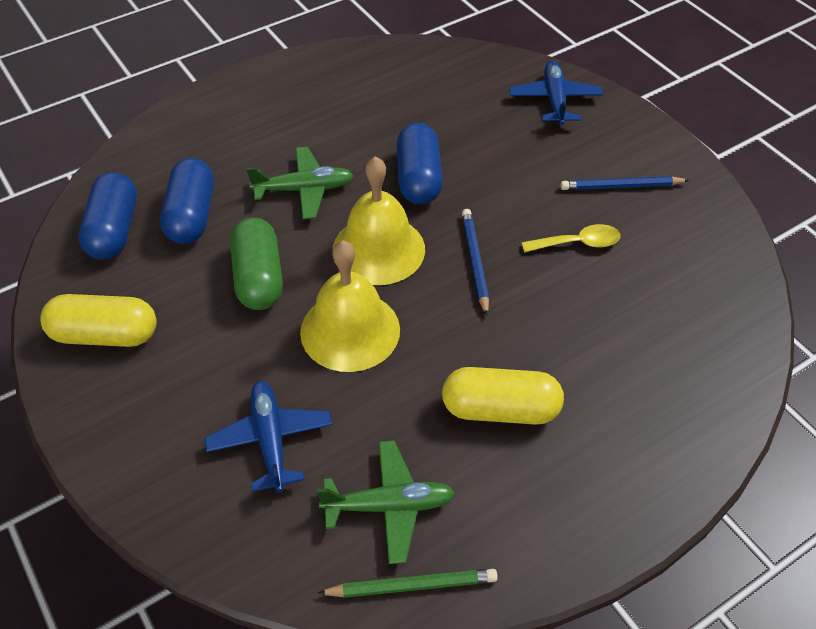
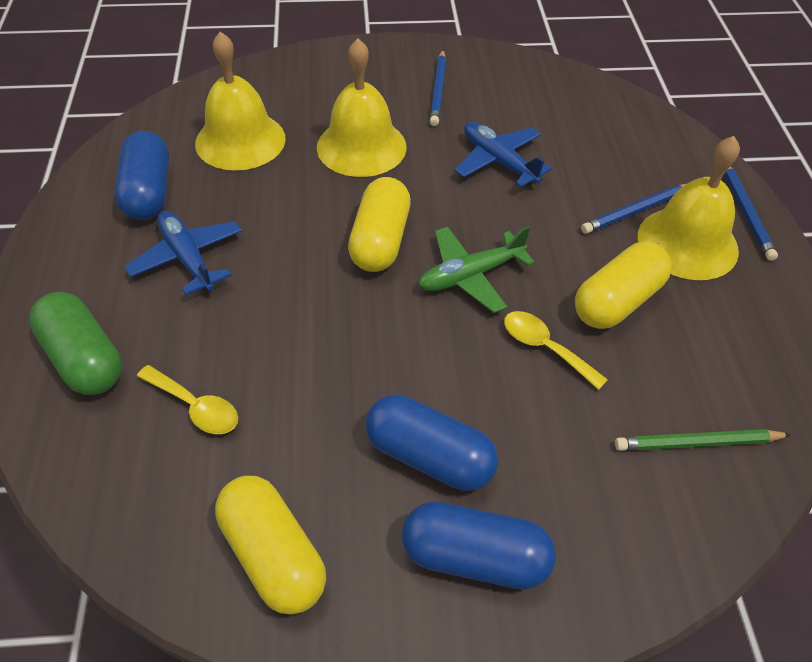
blue pencil: 2 -> 3
green plane: 2 -> 1
yellow bell: 2 -> 3
yellow capsule: 2 -> 3
yellow spoon: 1 -> 2

